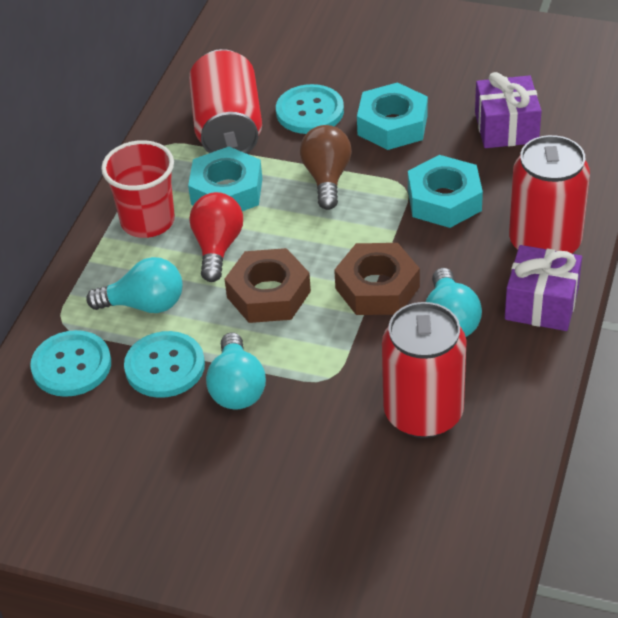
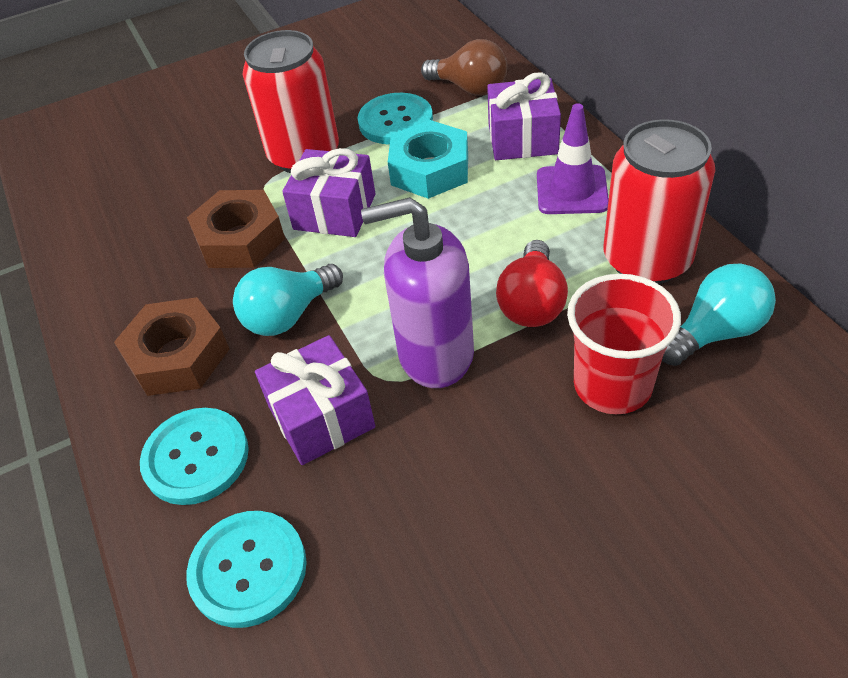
purple gift: 2 -> 3
purple soap dispenser: 0 -> 1
purple traffic cone: 0 -> 1
red can: 3 -> 2
turquoise light bulb: 3 -> 2
turquoise nut: 3 -> 1

